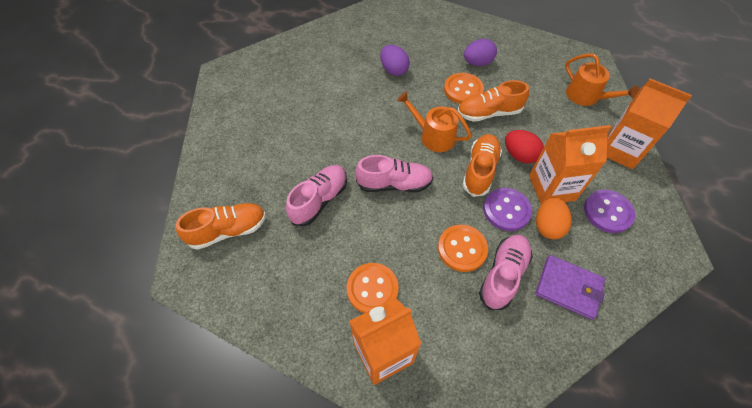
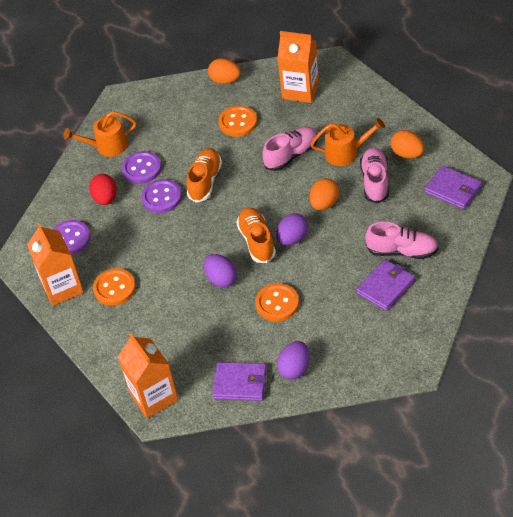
orange egg: 1 -> 3
orange shoe: 3 -> 2
purple button: 2 -> 3
purple egg: 2 -> 3
purple wallet: 1 -> 3

